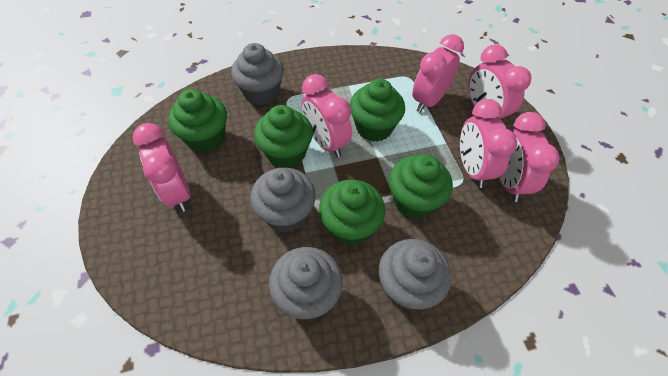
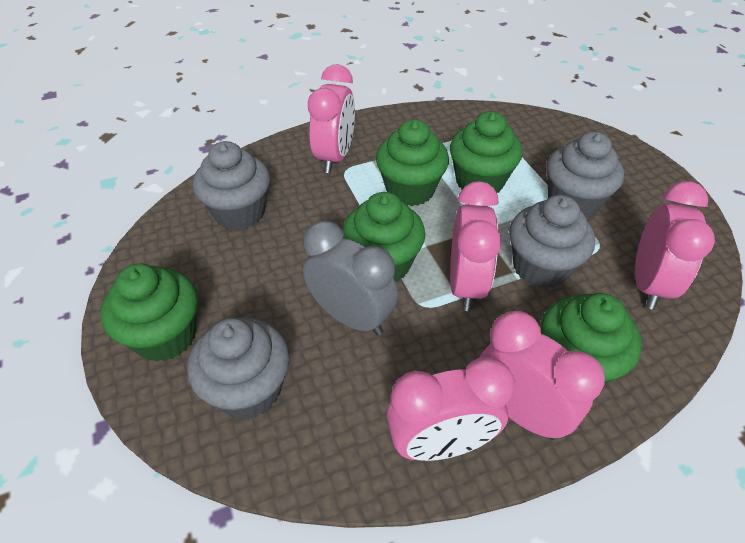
grey clock: 0 -> 1
pink clock: 6 -> 5

